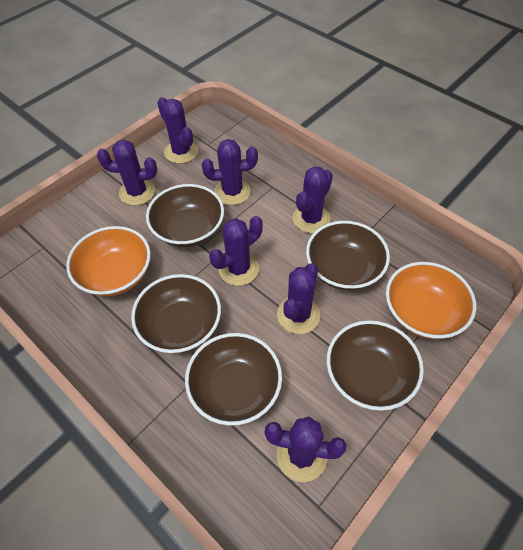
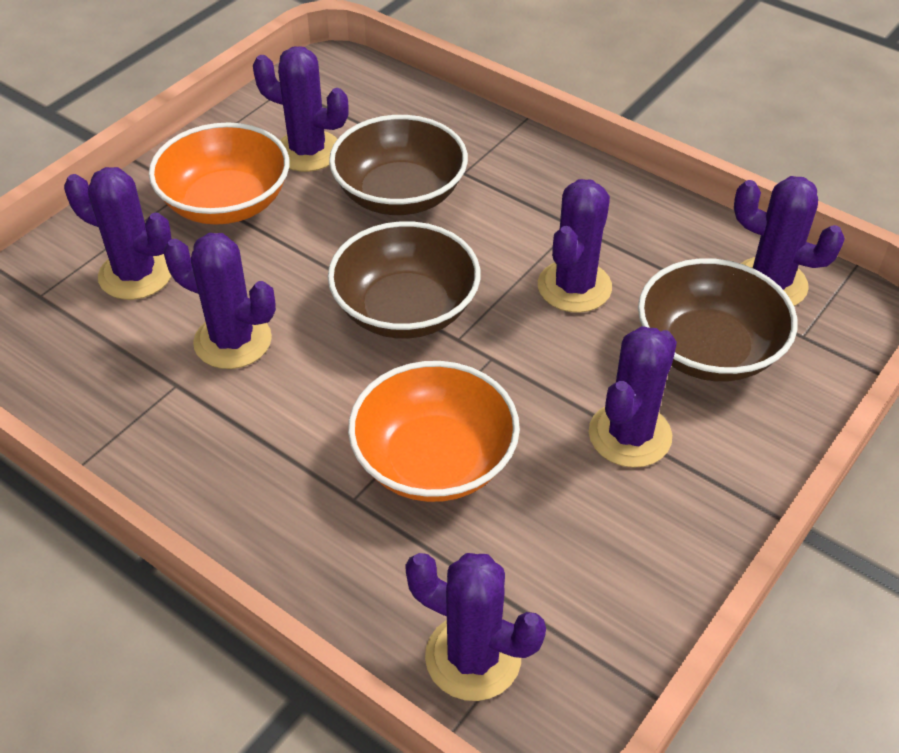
brown bowl: 5 -> 3

